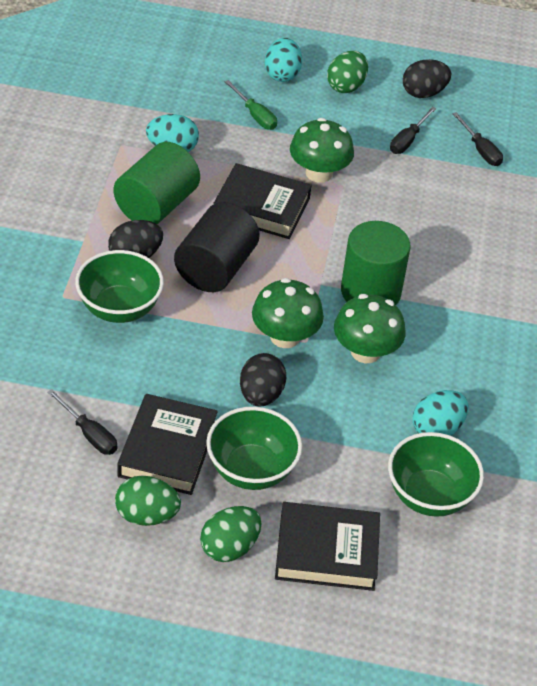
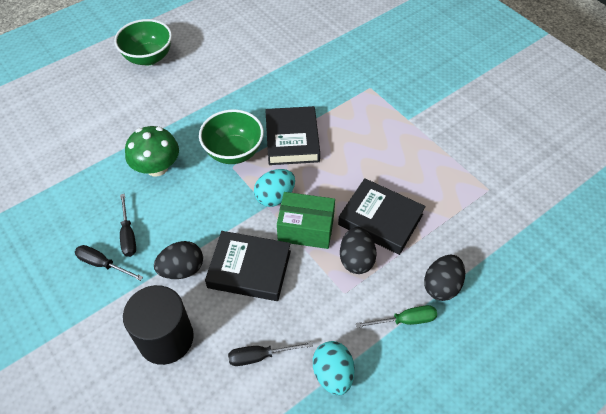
green bowl: 3 -> 2
green box: 0 -> 1
green cylinder: 2 -> 0
green egg: 3 -> 0
green mushroom: 3 -> 1
turquoise egg: 3 -> 2

